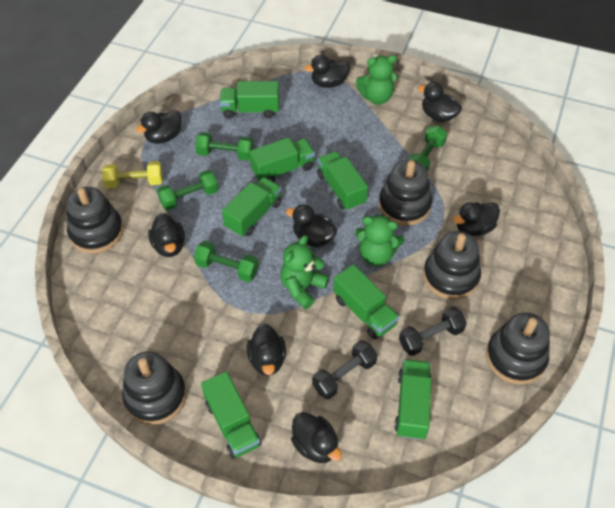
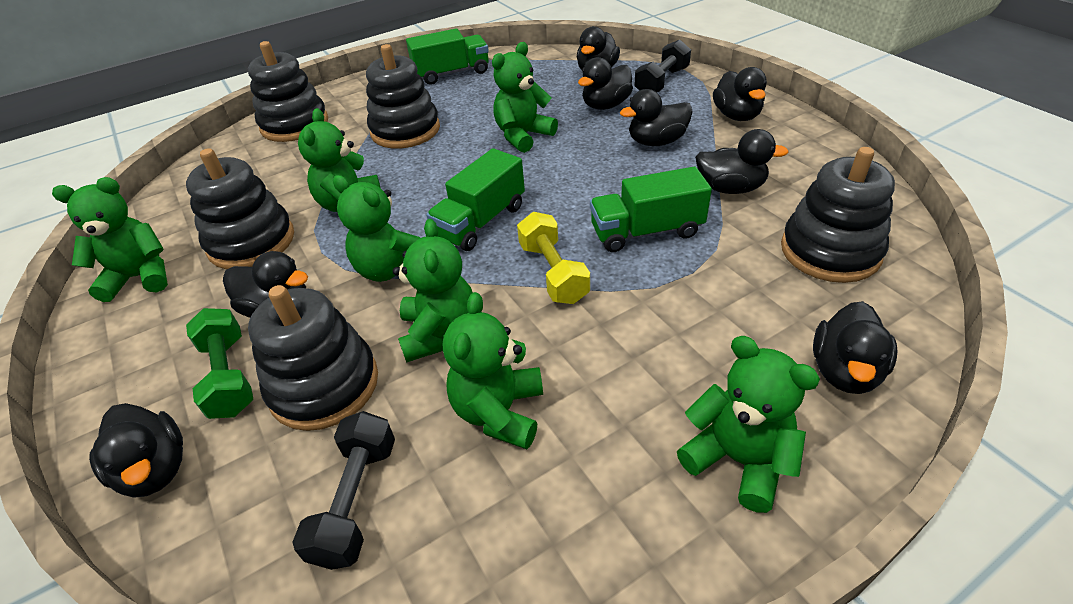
green dumbbell: 4 -> 1
green teddy bear: 3 -> 7
green truck: 7 -> 3

